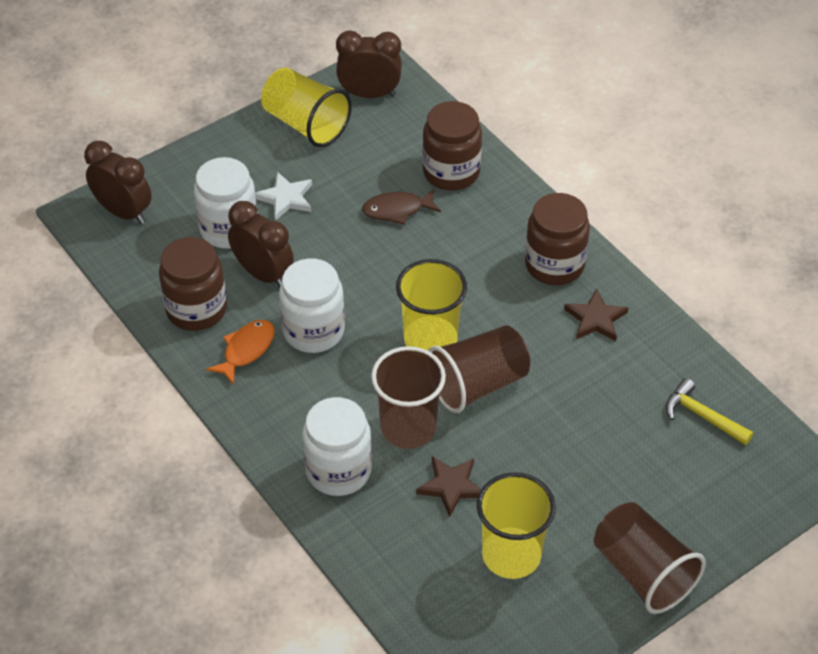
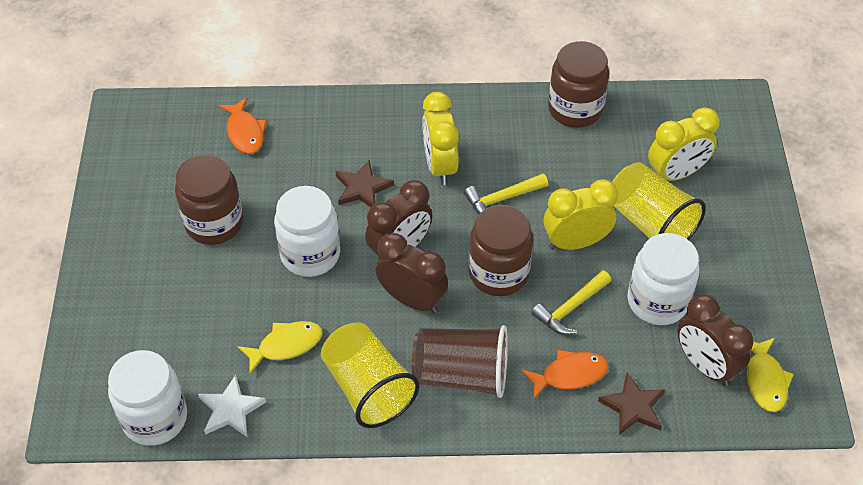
brown cup: 3 -> 1
brown fish: 1 -> 0
orange fish: 1 -> 2
yellow clock: 0 -> 3
yellow cup: 3 -> 2
yellow fish: 0 -> 2
yellow hammer: 1 -> 2

